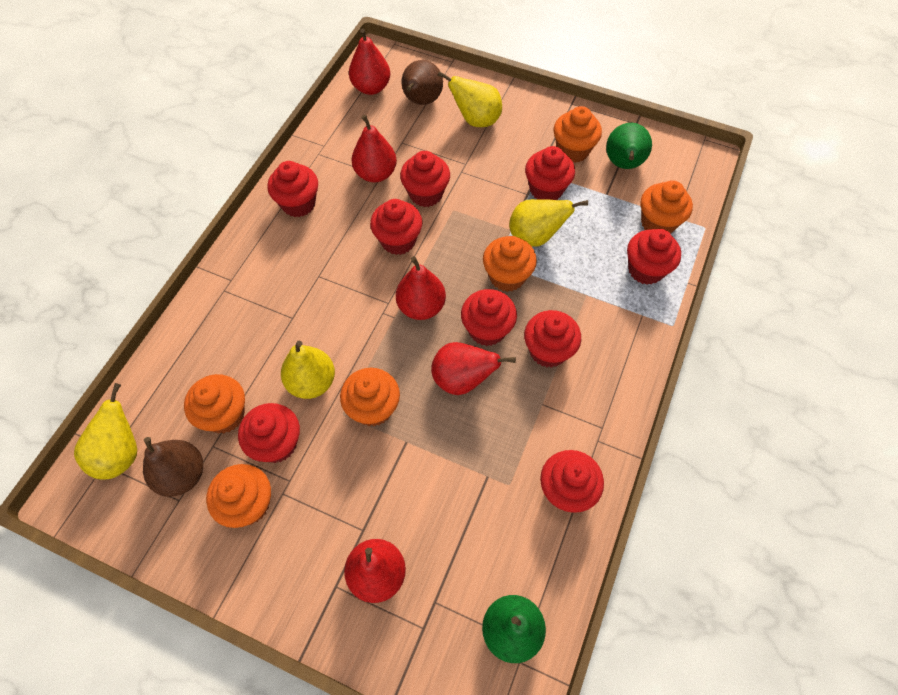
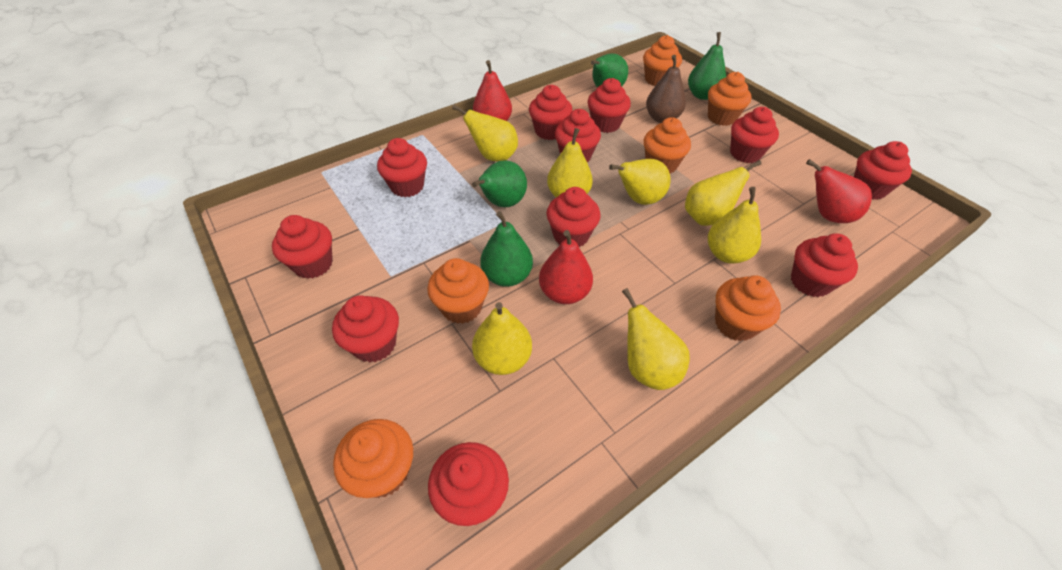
brown pear: 2 -> 1
green pear: 2 -> 4
red cupcake: 9 -> 11
red pear: 5 -> 3
yellow pear: 4 -> 7

